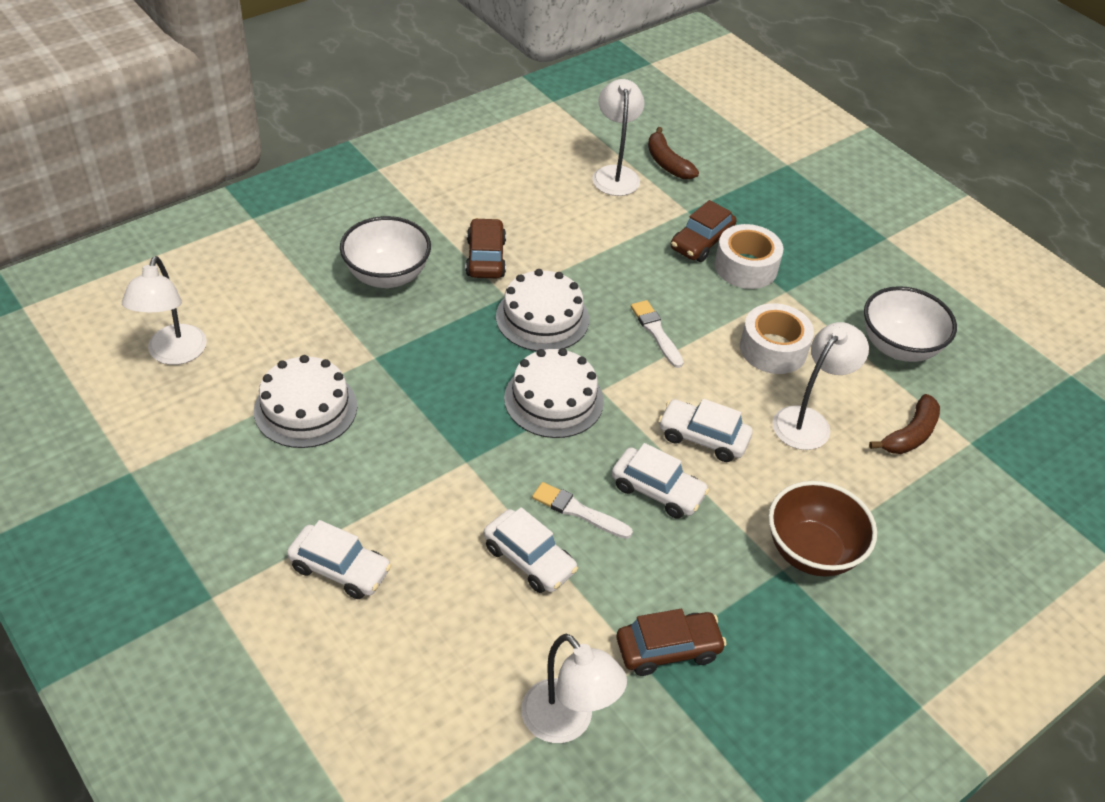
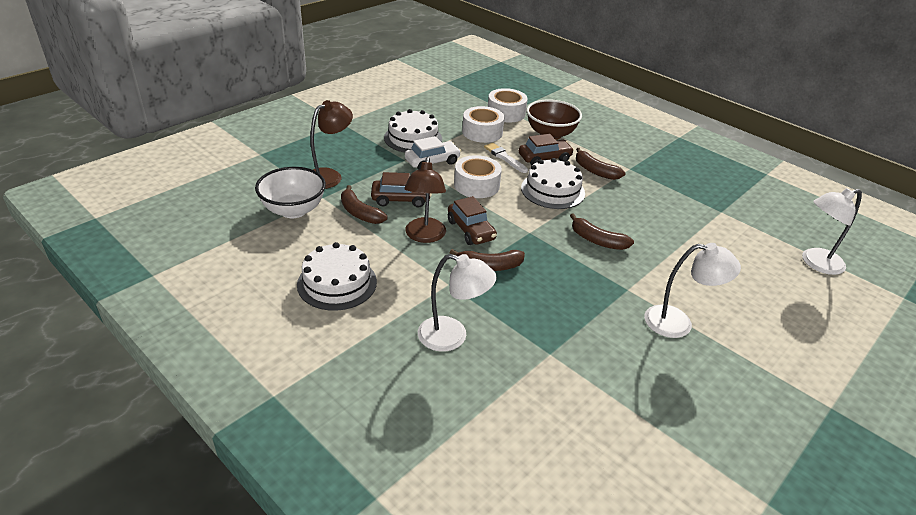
brown banana: 2 -> 4
brown lamp: 0 -> 2
white bowl: 2 -> 1
white brush: 2 -> 1
white car: 4 -> 1
white lamp: 4 -> 3
white tape: 2 -> 3

